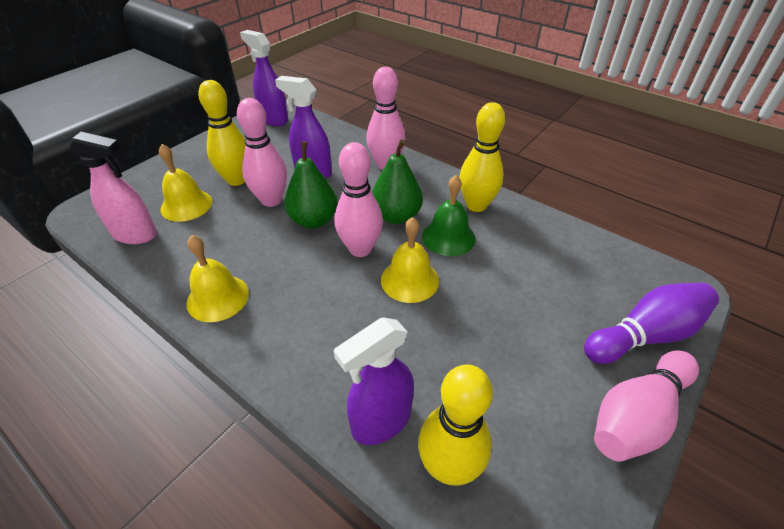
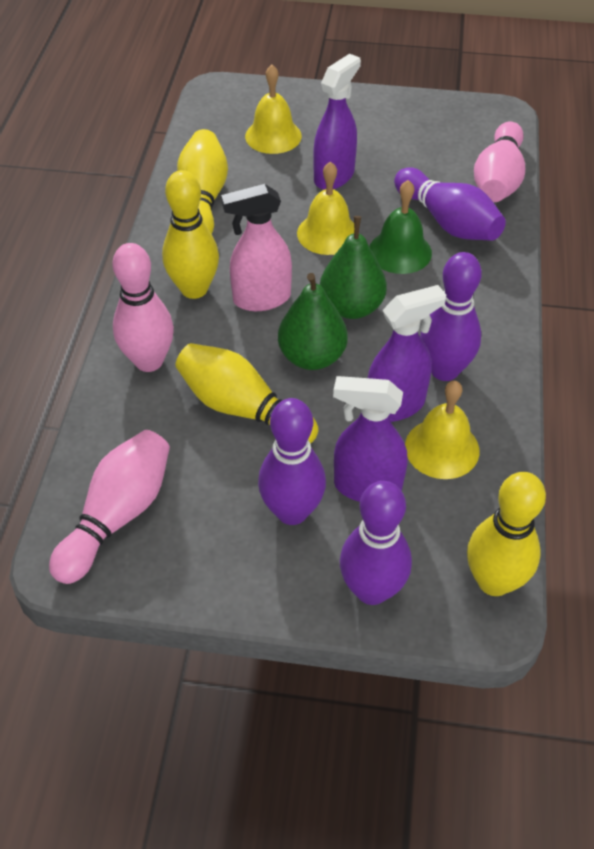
pink bowling pin: 4 -> 3
purple bowling pin: 1 -> 4
yellow bowling pin: 3 -> 4

